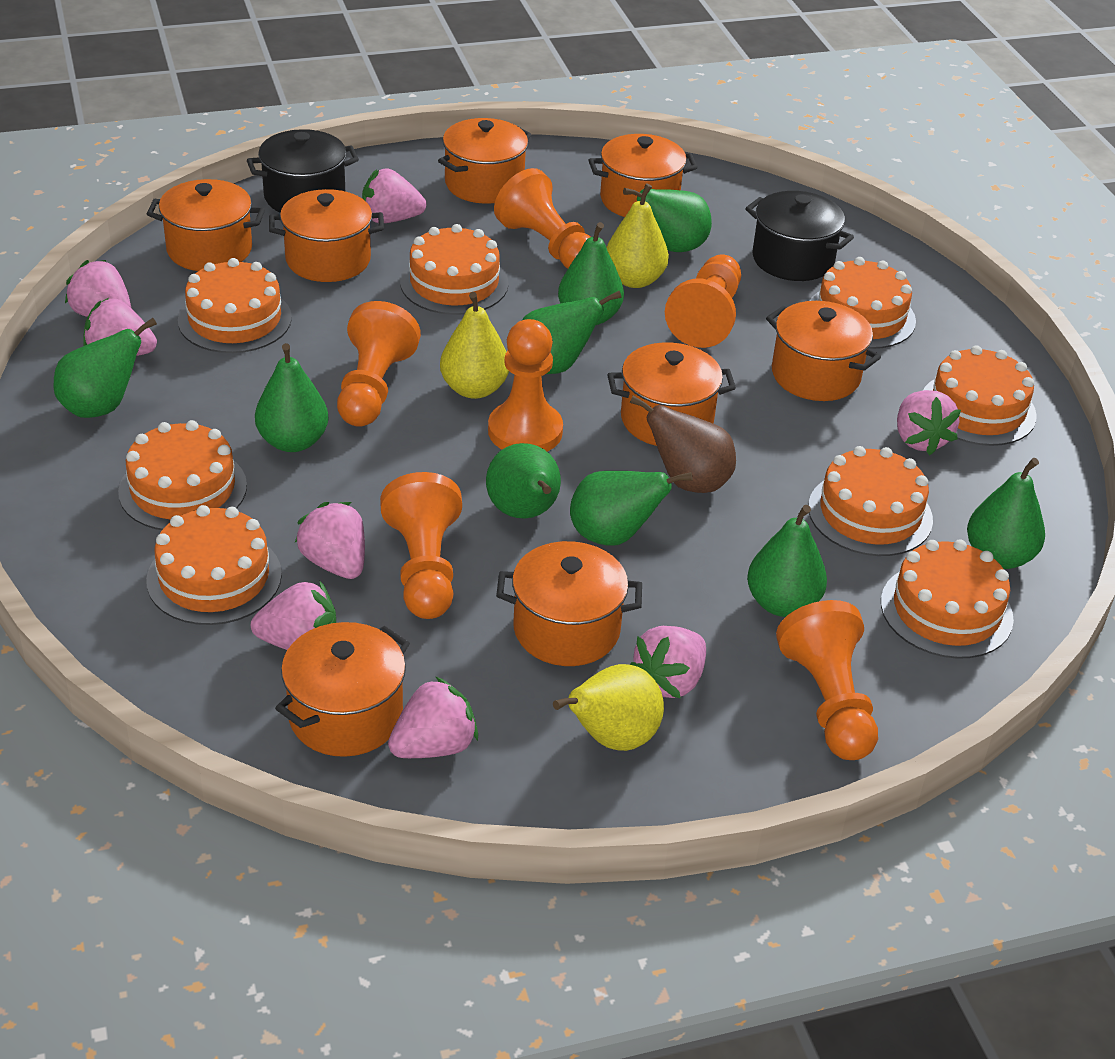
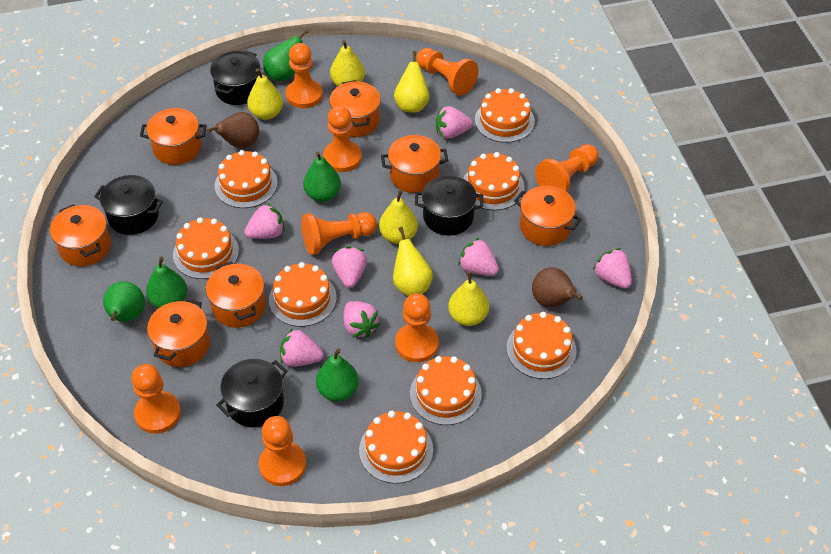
black pot: 2 -> 4
brown pear: 1 -> 2
green pear: 9 -> 5
orange pawn: 6 -> 8
orange pot: 8 -> 7
pink strawberry: 8 -> 7
yellow pear: 3 -> 6

